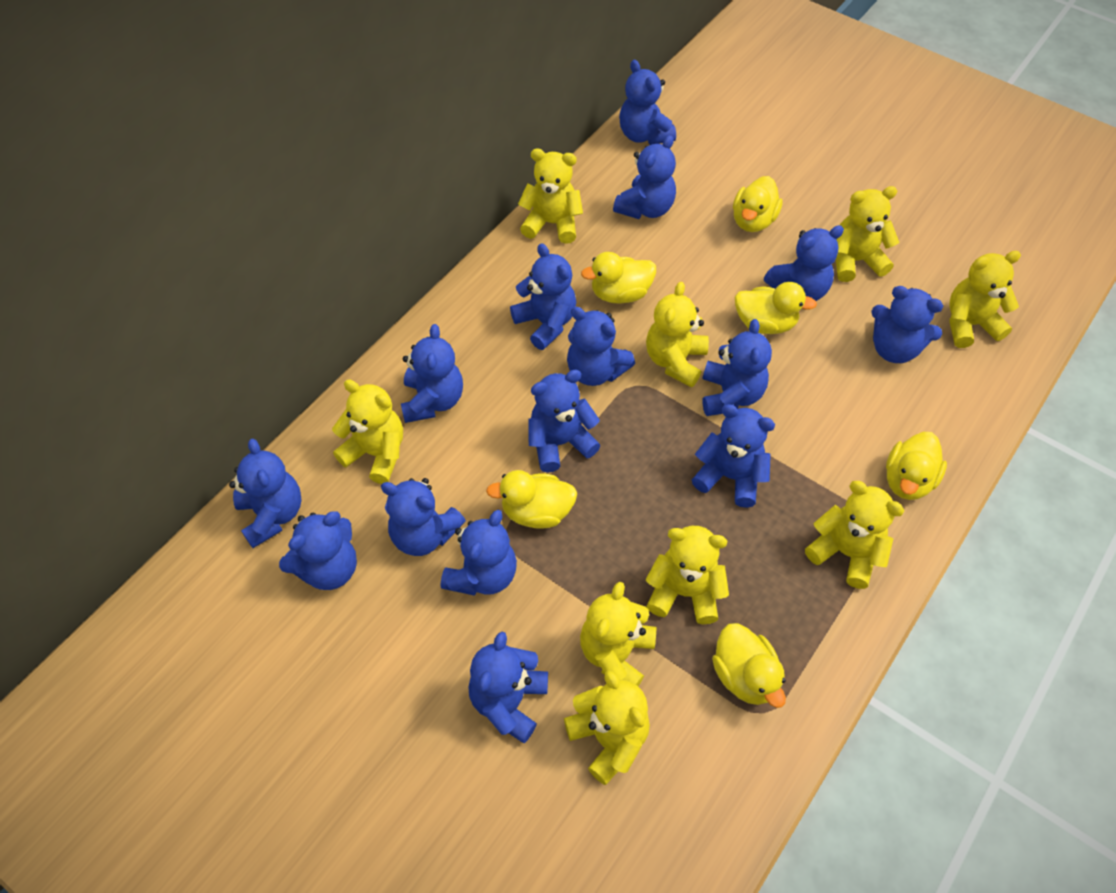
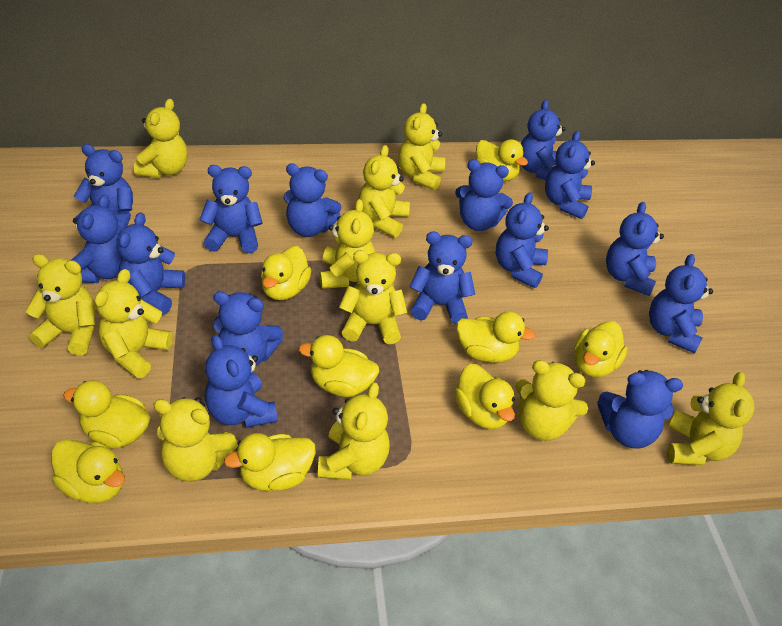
yellow duck: 6 -> 9
yellow teddy bear: 9 -> 11

